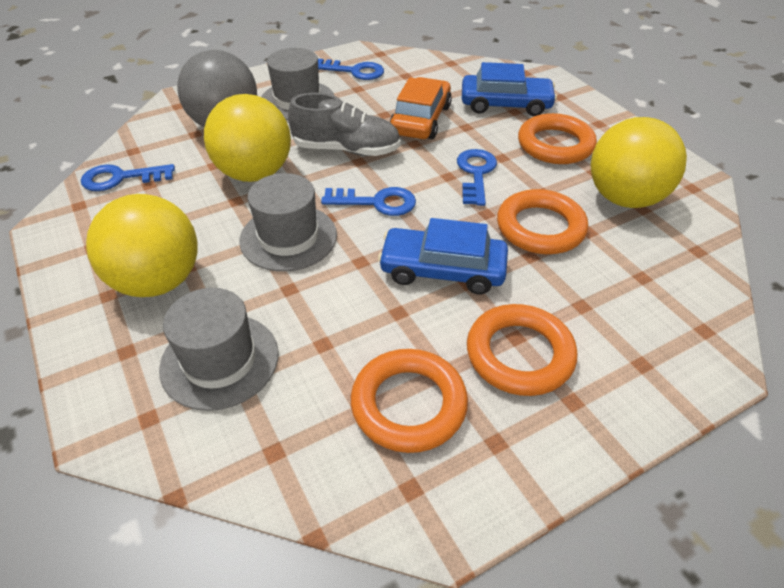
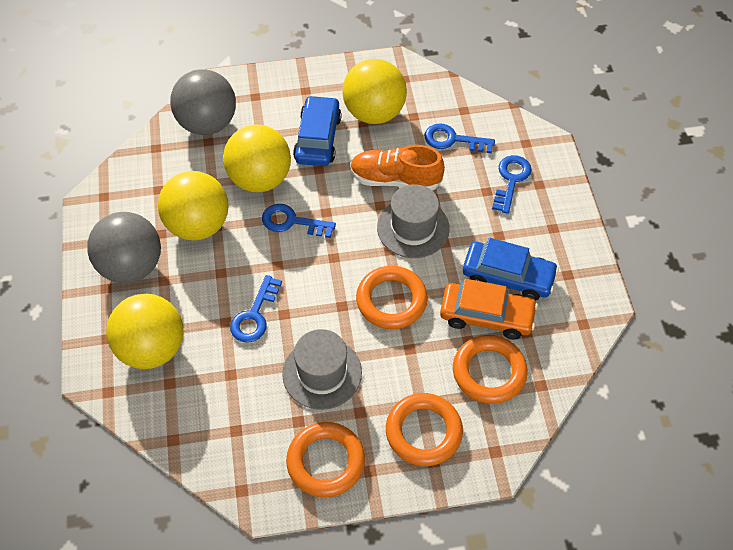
grey ball: 1 -> 2
grey hat: 3 -> 2
grey shoe: 1 -> 0
orange shoe: 0 -> 1
yellow ball: 3 -> 4

